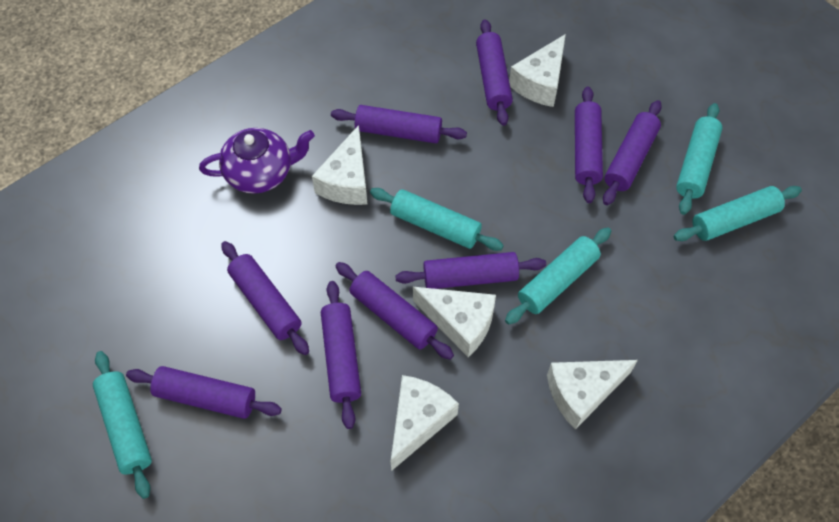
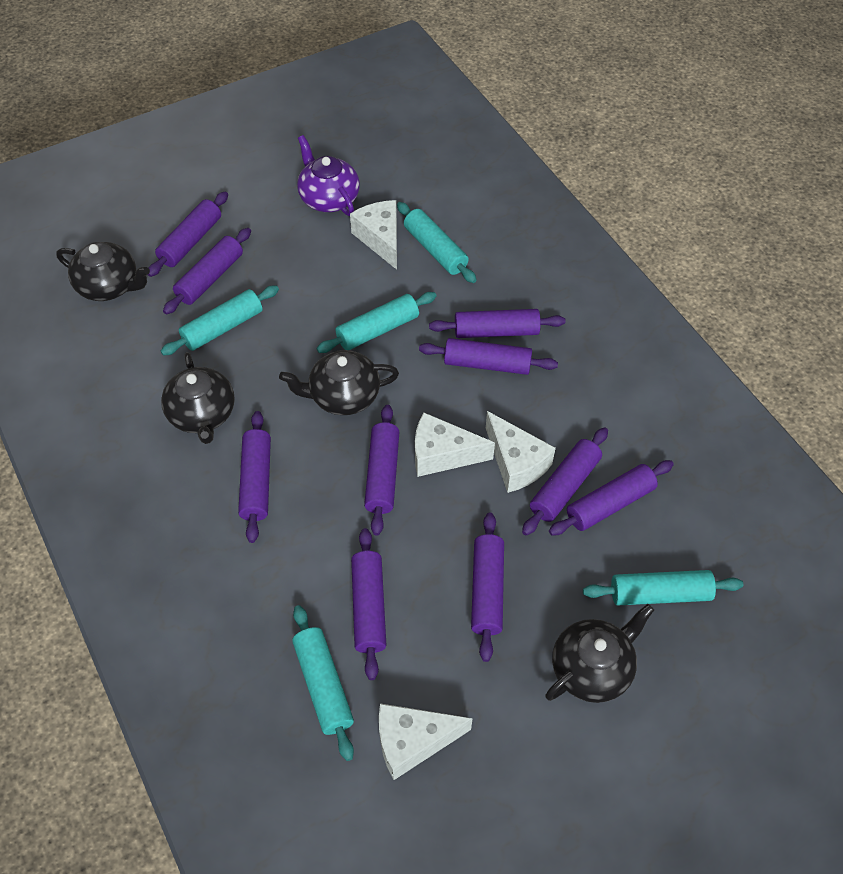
black teapot: 0 -> 4
purple rolling pin: 9 -> 10
white cheese: 5 -> 4

